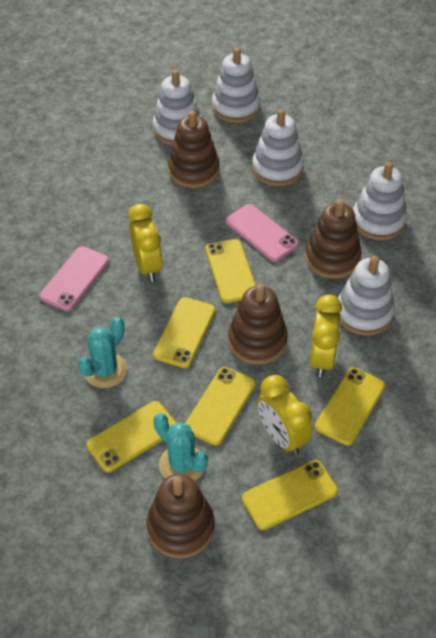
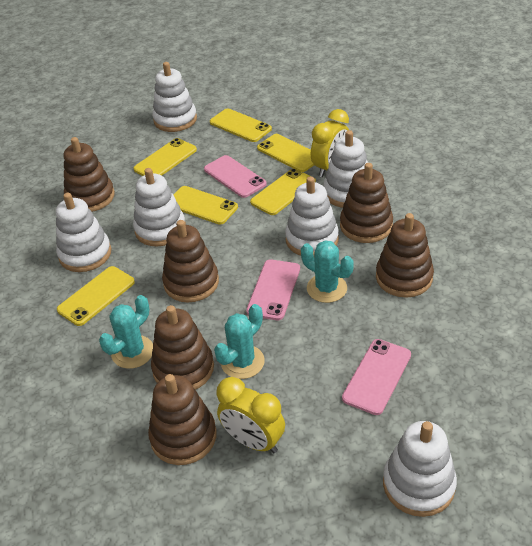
brown stacking toy: 4 -> 6
pink phone: 2 -> 3
turquoise cactus: 2 -> 3
white stacking toy: 5 -> 6
yellow clock: 3 -> 2

